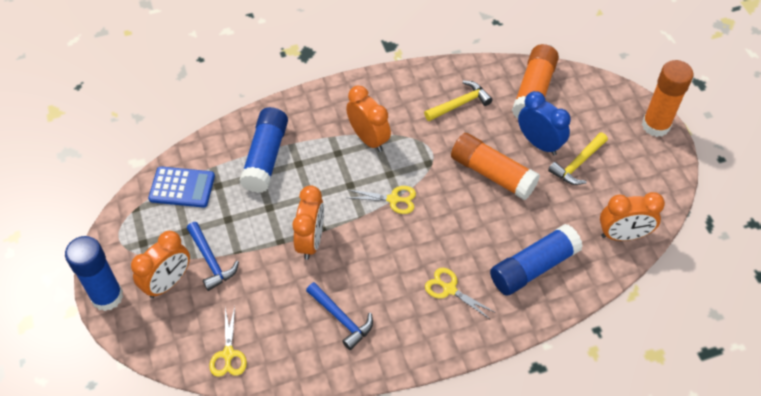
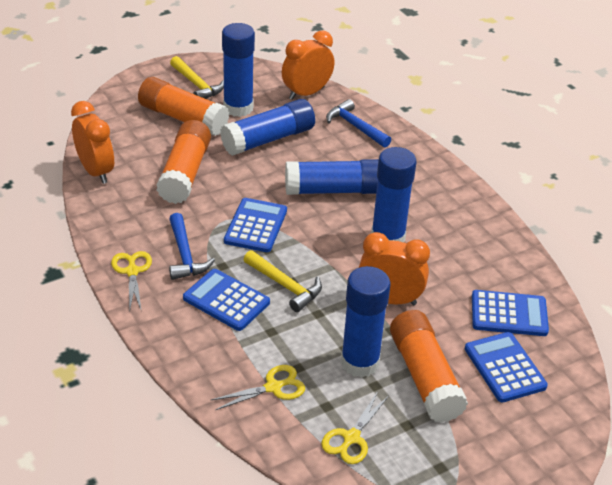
blue calculator: 1 -> 4
blue clock: 1 -> 0
blue glue stick: 3 -> 5
orange clock: 4 -> 3

